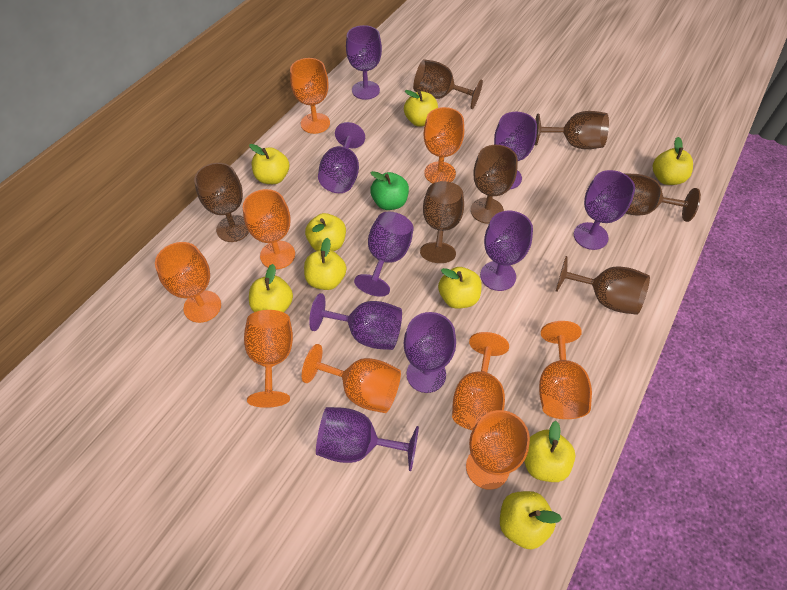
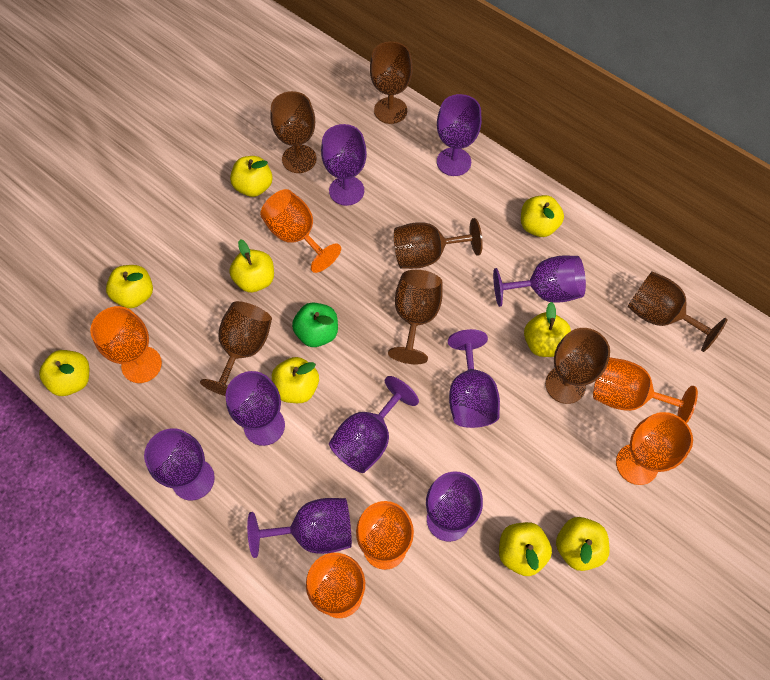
orange goblet: 9 -> 6

